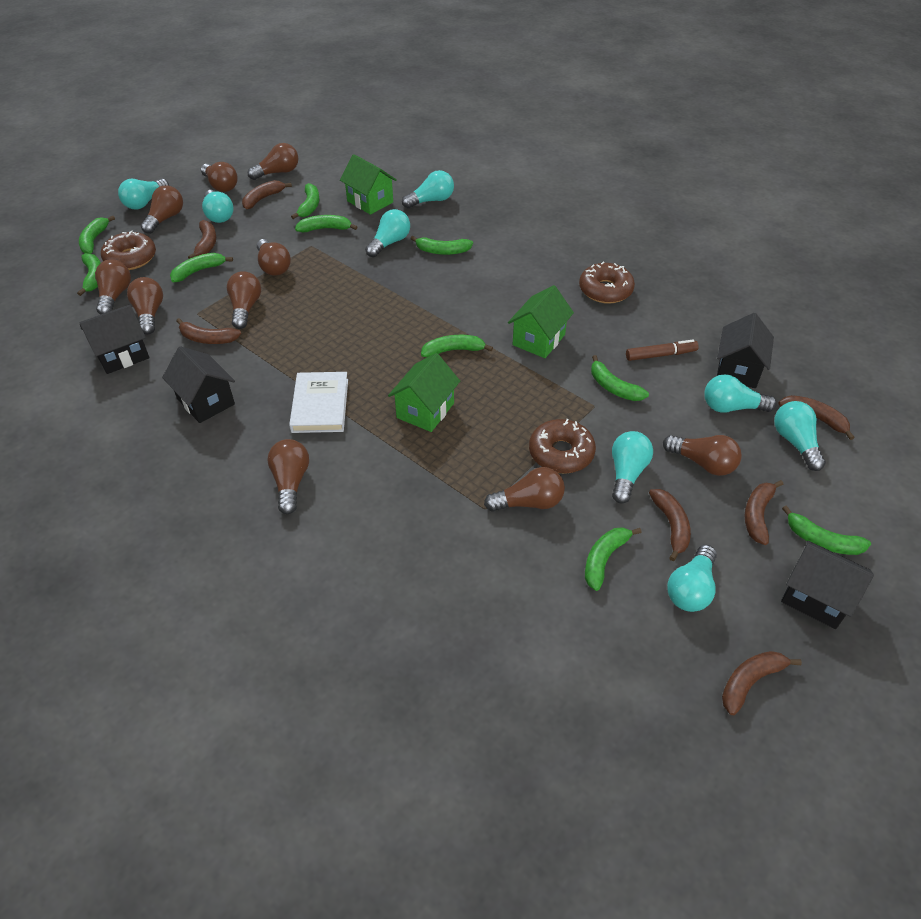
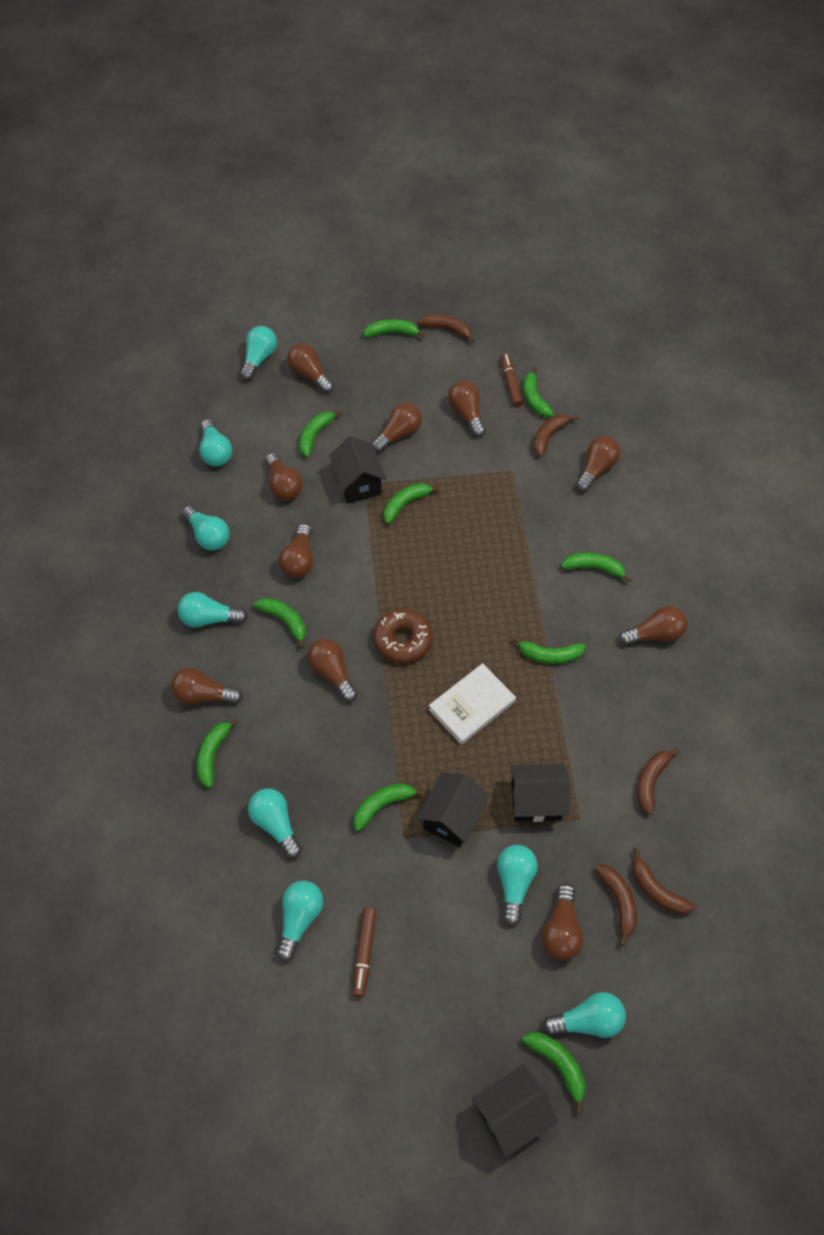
brown banana: 7 -> 5
brown donut: 3 -> 1
brown marker: 1 -> 2
green house: 3 -> 0

